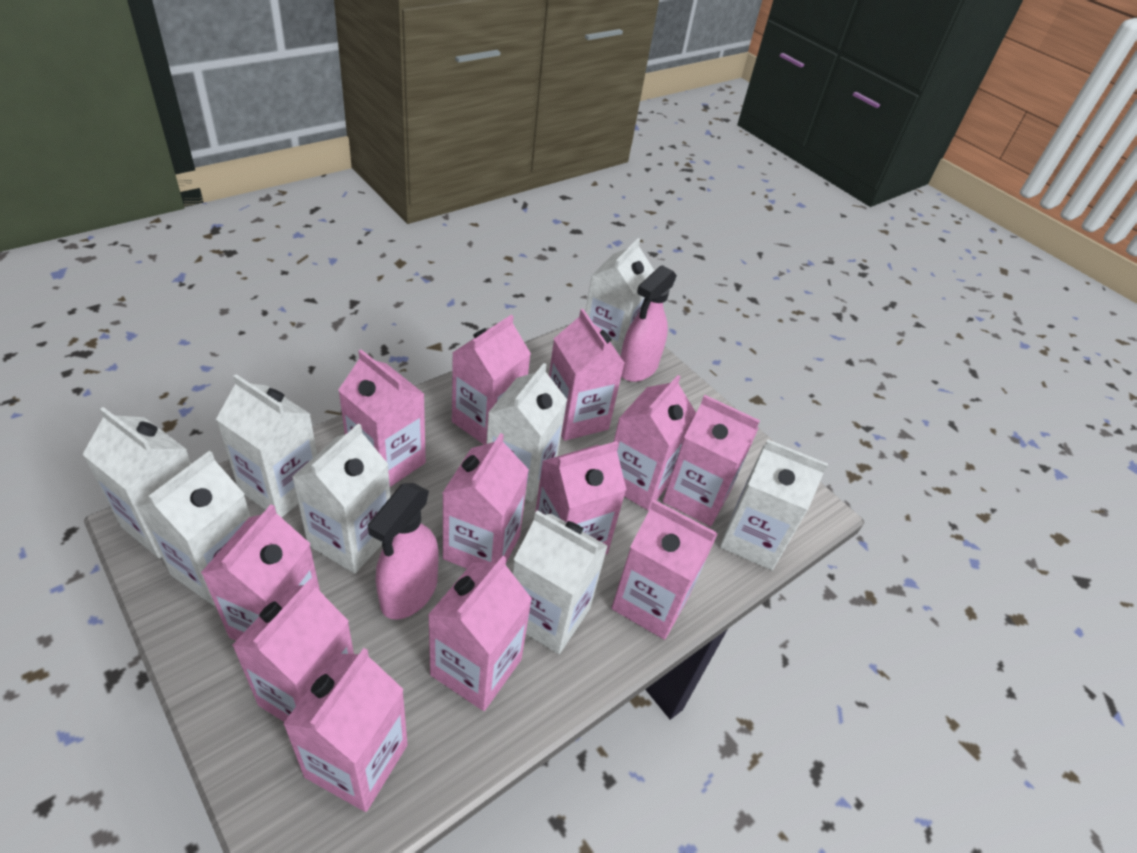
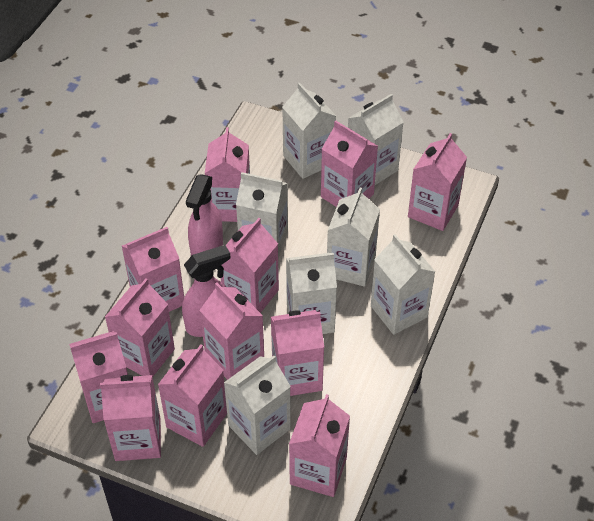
white carton: 8 -> 7

